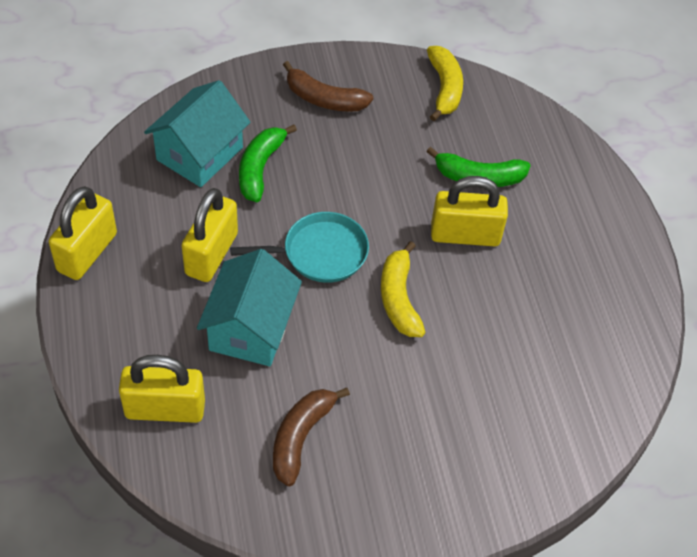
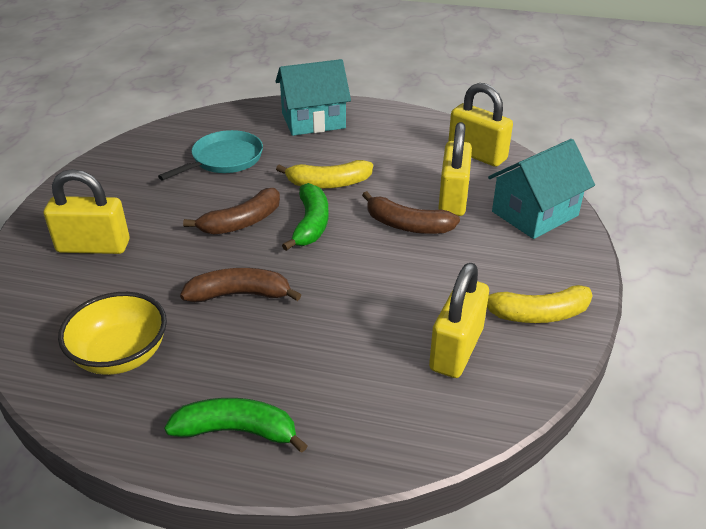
brown banana: 2 -> 3
yellow bowl: 0 -> 1

